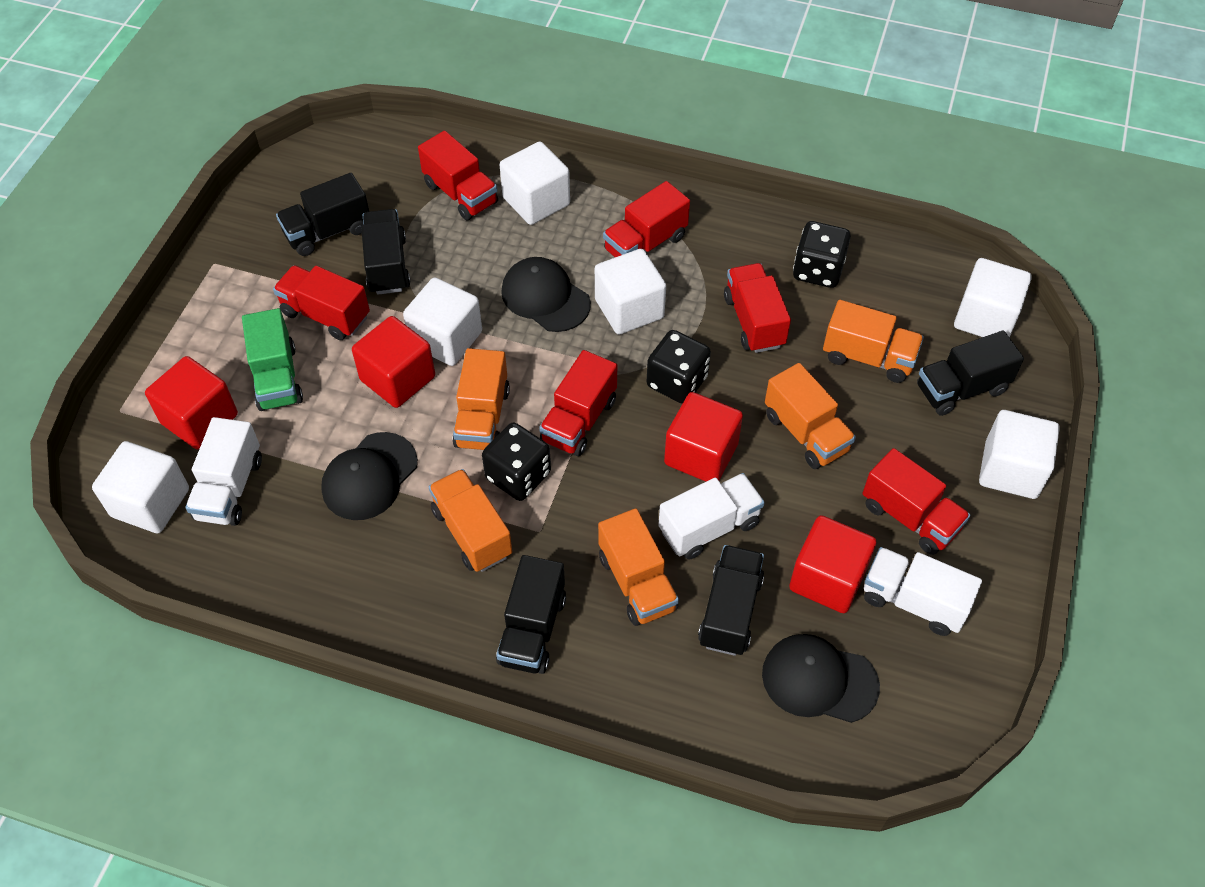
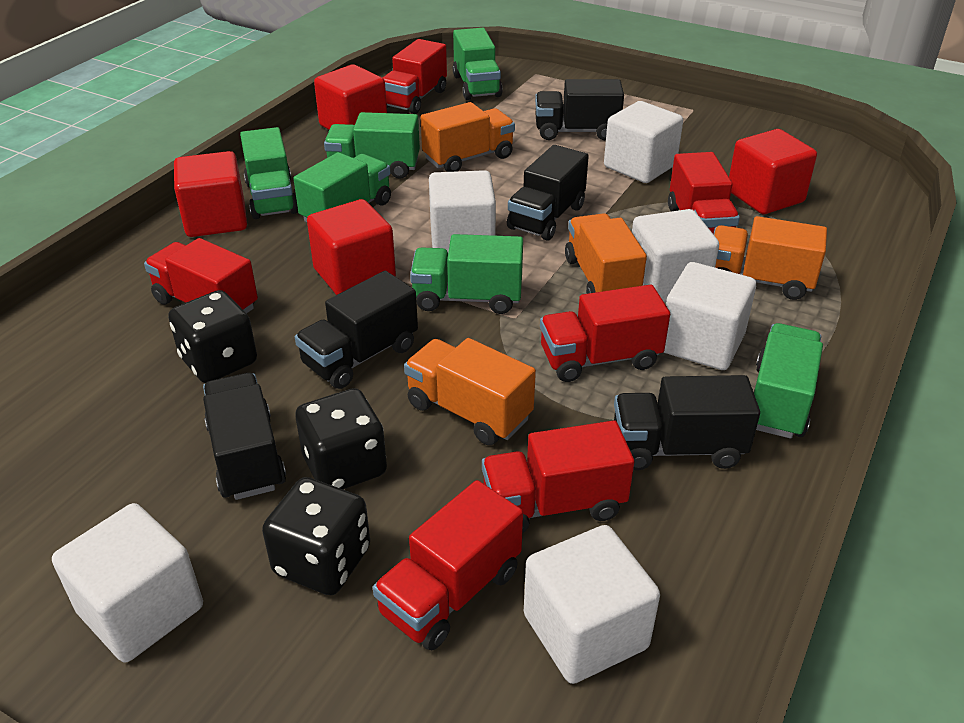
black cap: 3 -> 0
green truck: 1 -> 6
orange truck: 5 -> 4
white truck: 3 -> 0

